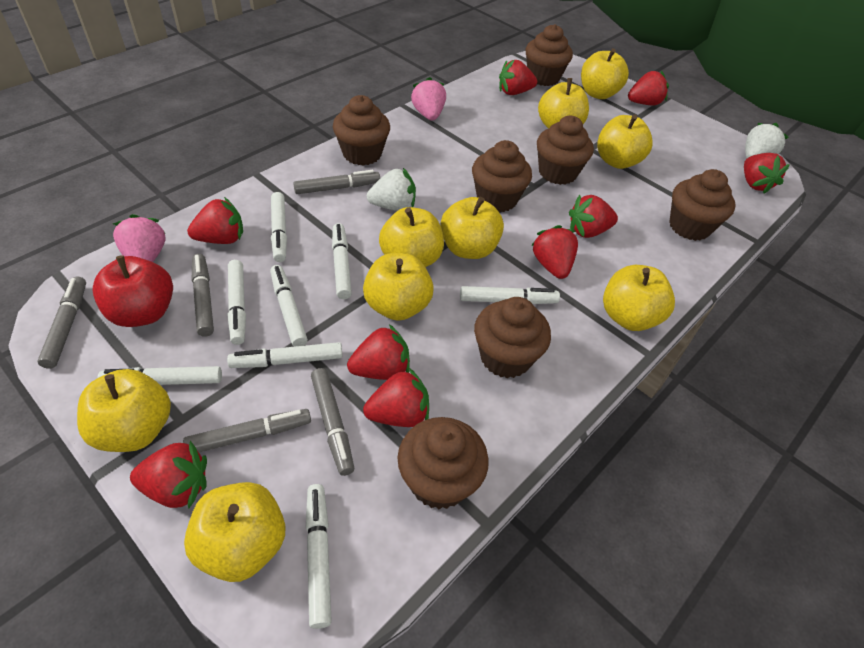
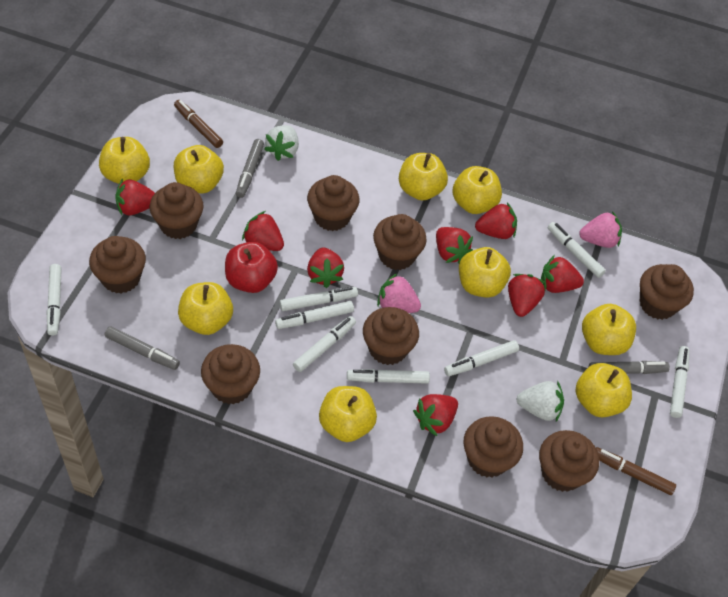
brown cupcake: 7 -> 9
brown marker: 0 -> 2
grey marker: 5 -> 3
red strawberry: 9 -> 8

